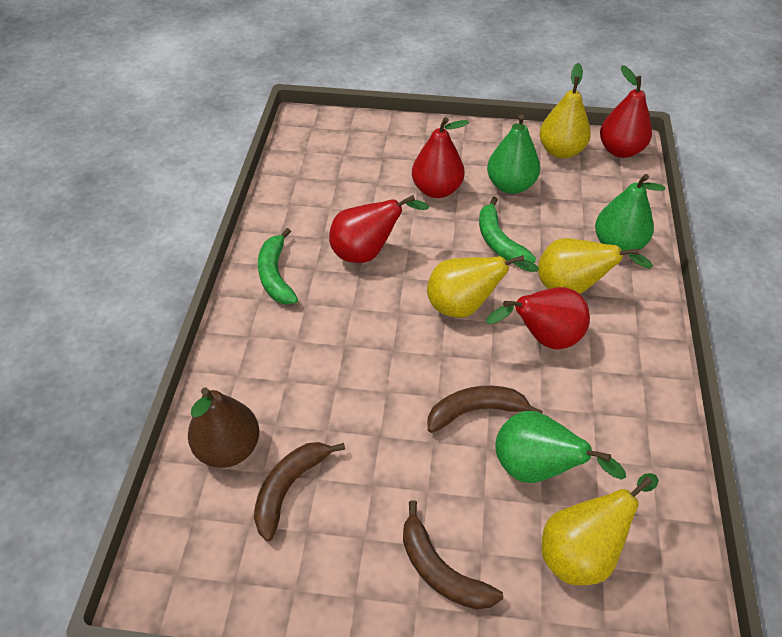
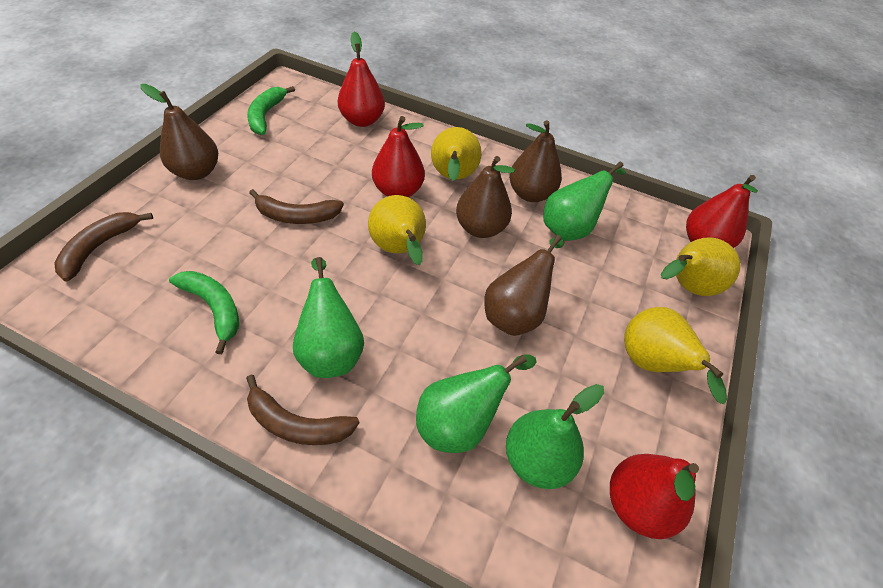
brown pear: 1 -> 4
green pear: 3 -> 4

